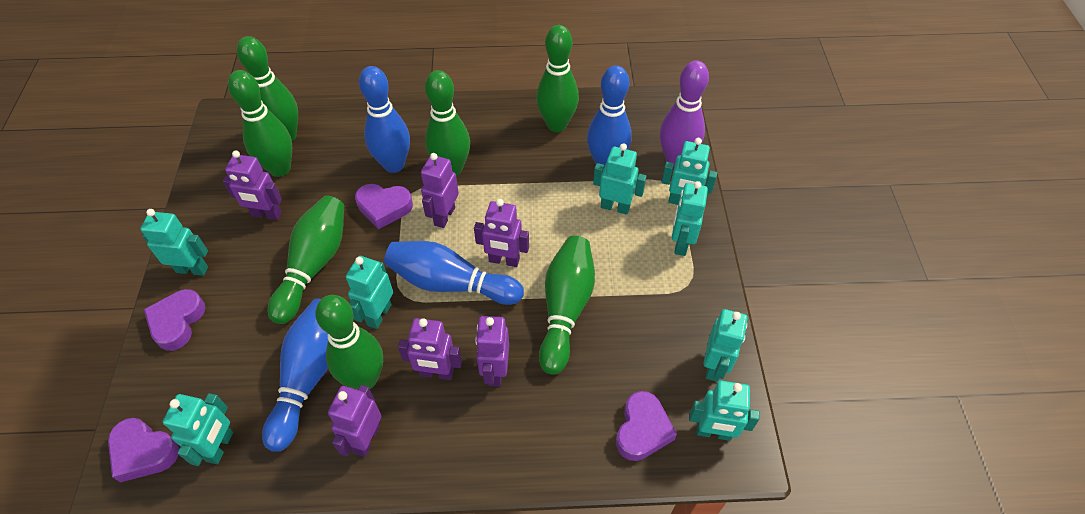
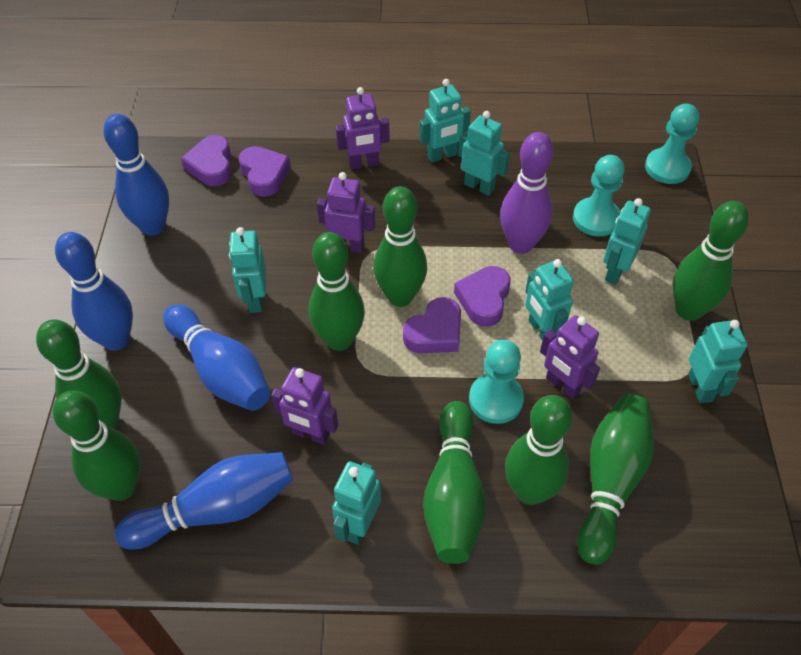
green bowling pin: 7 -> 8
purple robot: 6 -> 4
turquoise pawn: 0 -> 3
turquoise robot: 8 -> 7

